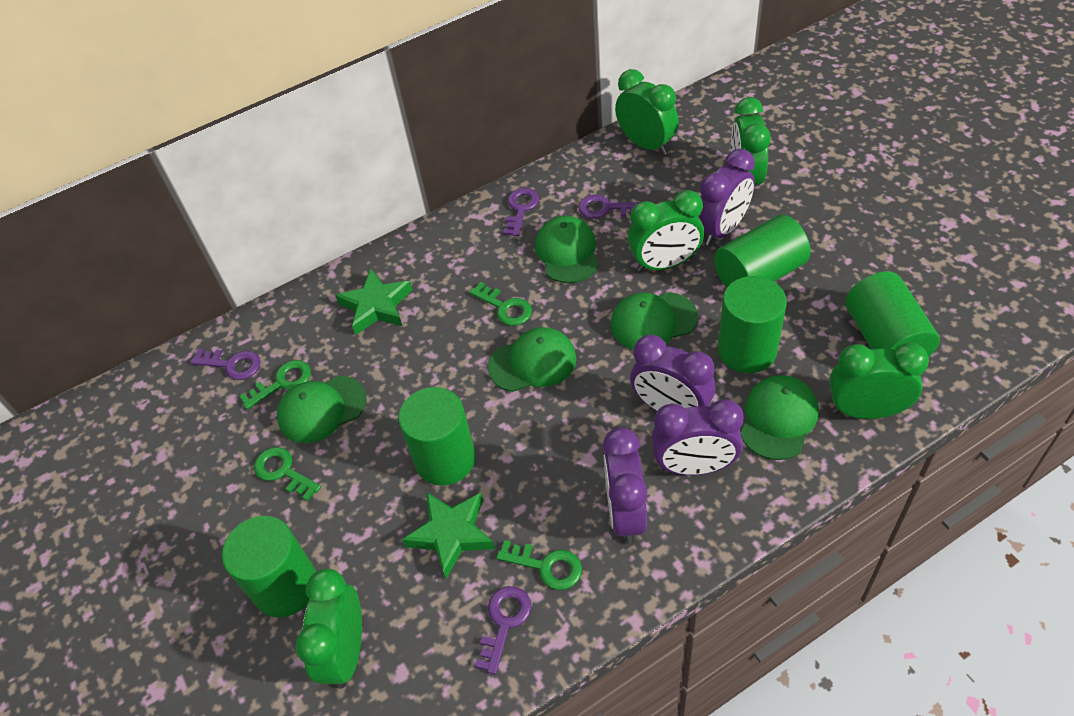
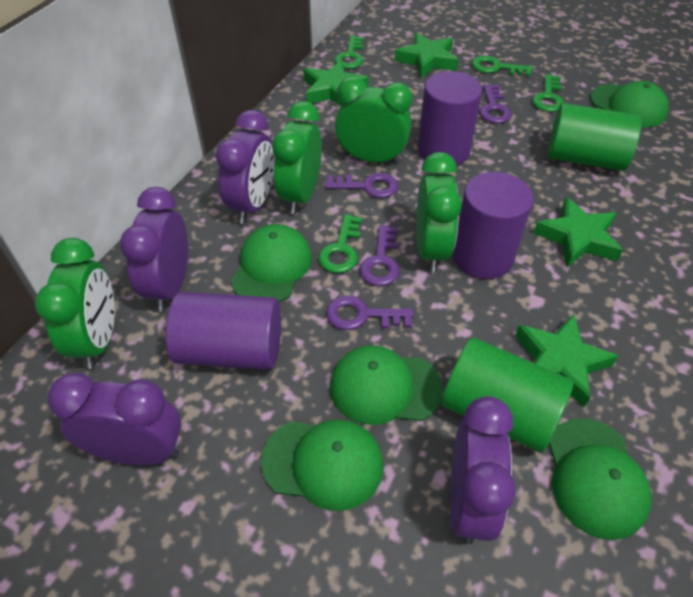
green clock: 5 -> 4
green cylinder: 5 -> 2
green star: 2 -> 4
purple cylinder: 0 -> 3

